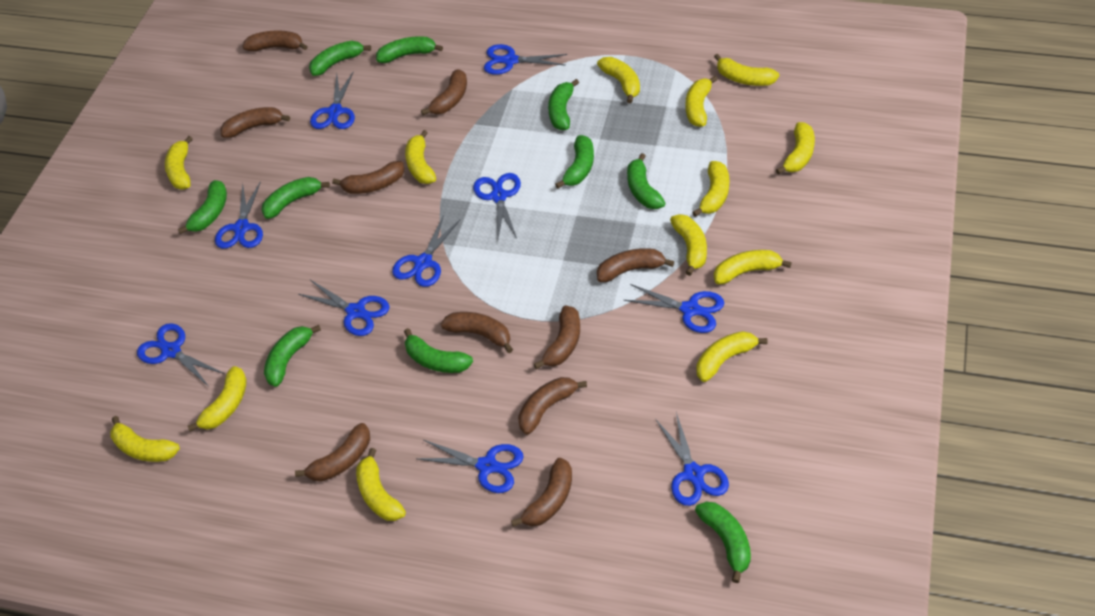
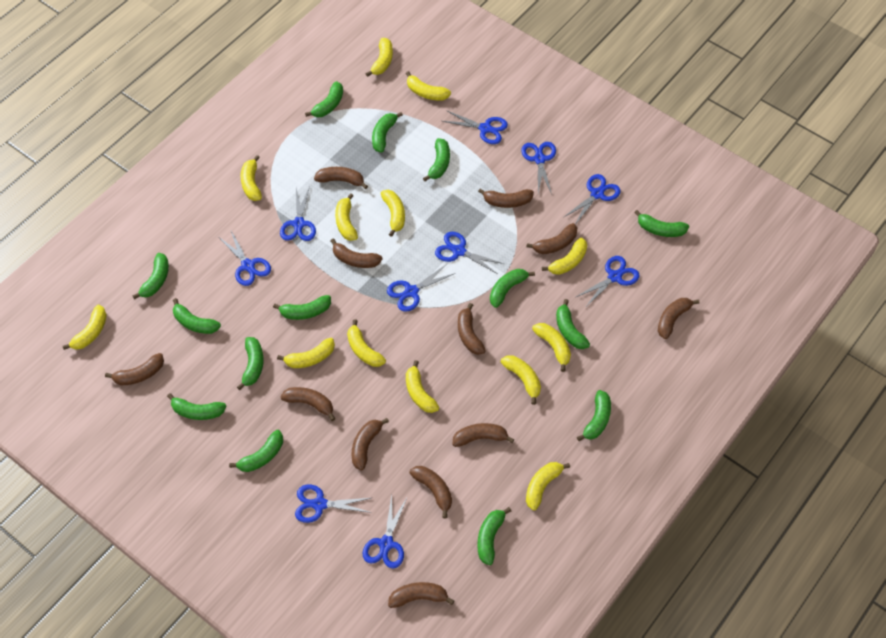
brown banana: 10 -> 12
green banana: 10 -> 14

